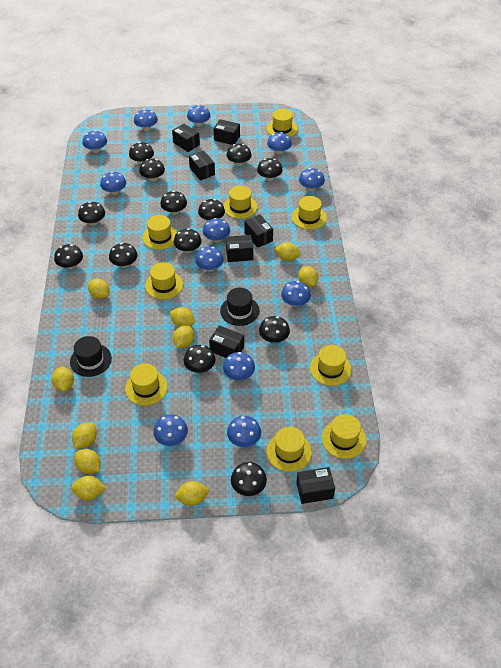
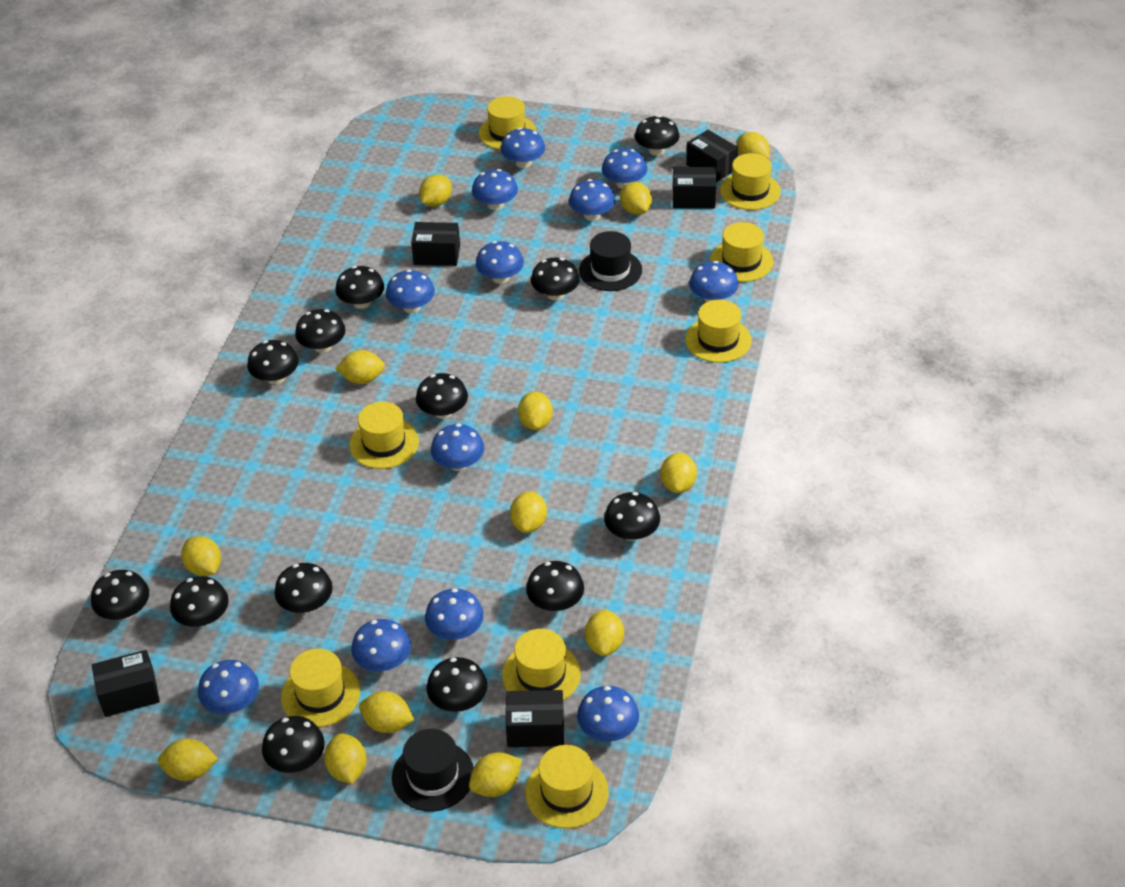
black box: 7 -> 5
yellow hat: 9 -> 8
yellow lemon: 10 -> 13

